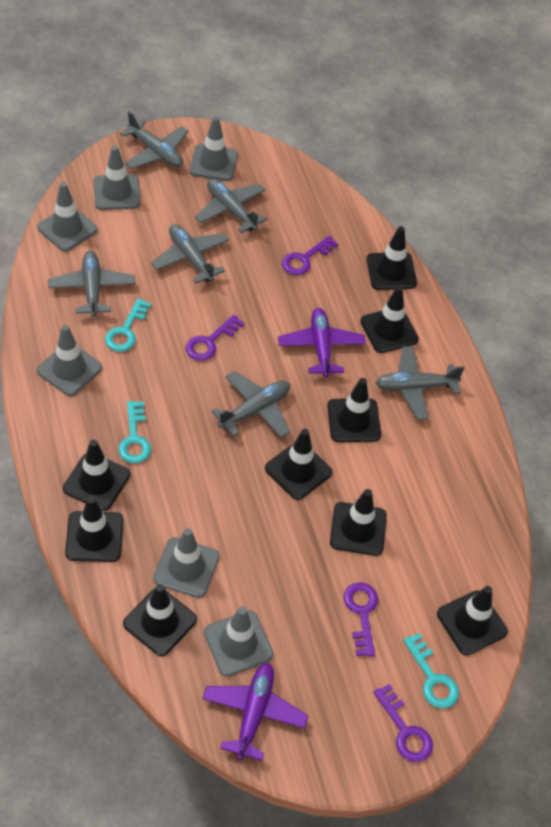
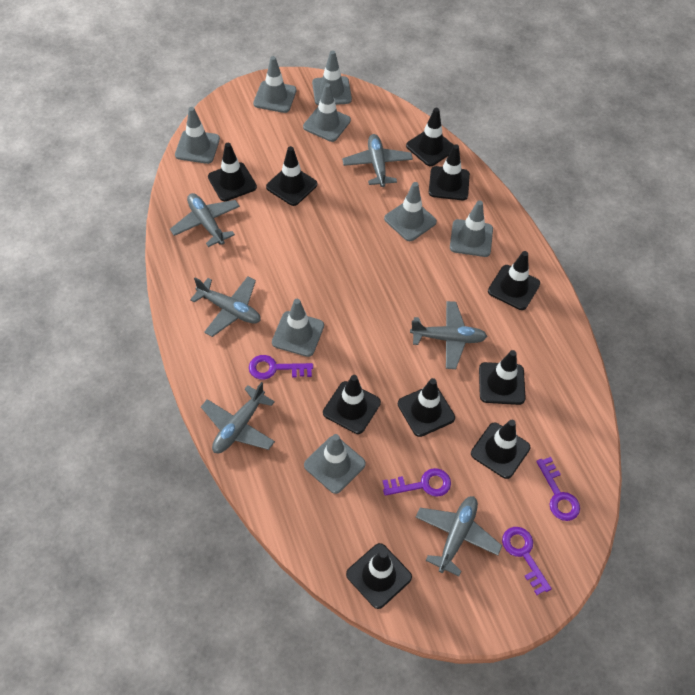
black traffic cone: 9 -> 10
grey traffic cone: 6 -> 8
purple plane: 2 -> 0
turquoise key: 3 -> 0

